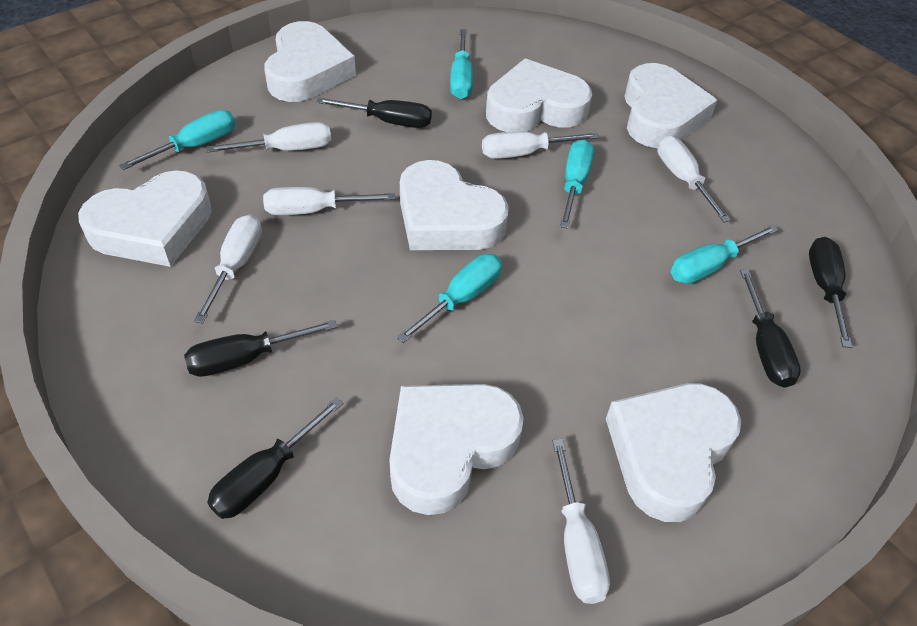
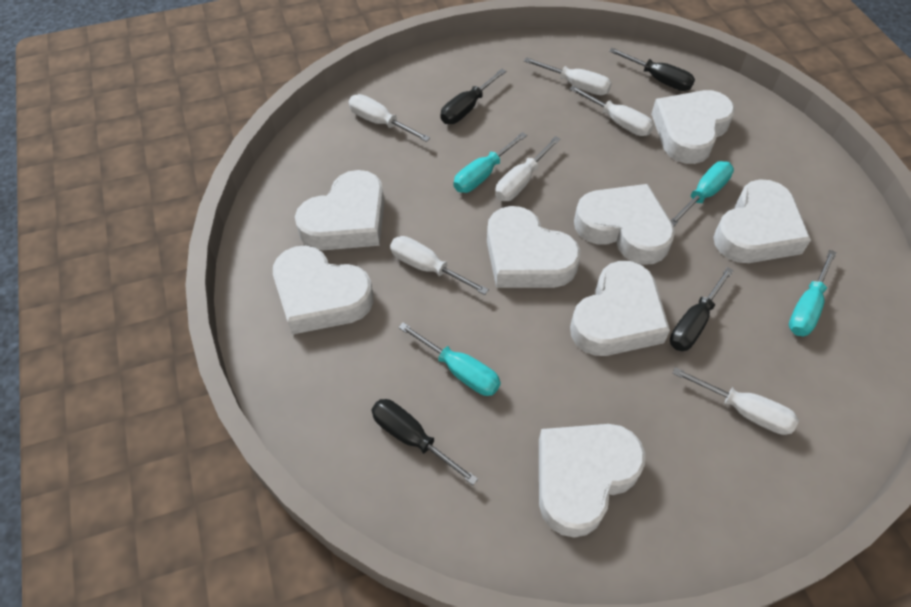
black screwdriver: 5 -> 4
turquoise screwdriver: 5 -> 4
white heart: 7 -> 8

